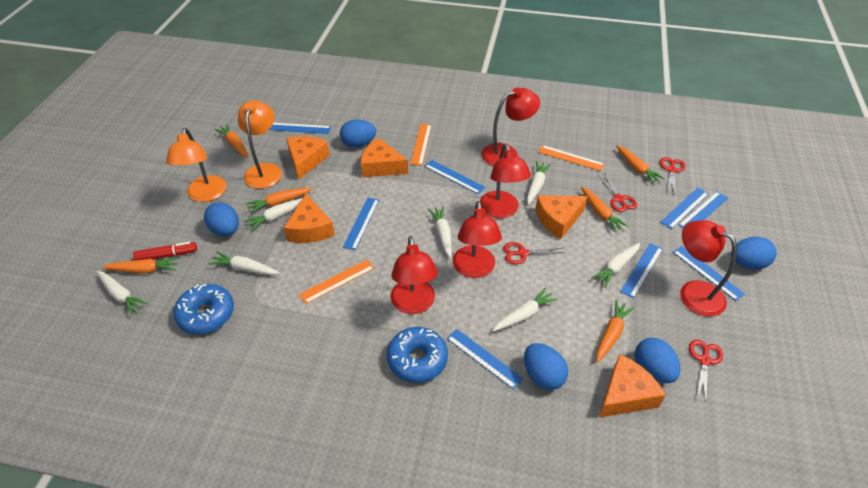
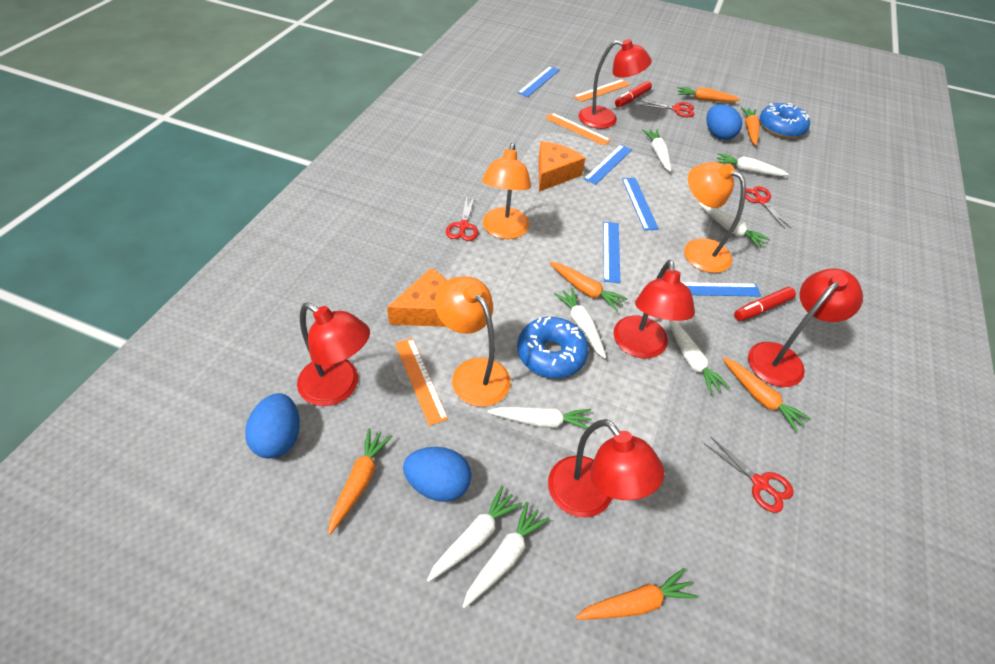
blue egg: 5 -> 3
blue ruler: 8 -> 5
orange cheese: 5 -> 2
orange lamp: 2 -> 3
red marker: 1 -> 2
white carrot: 7 -> 8

